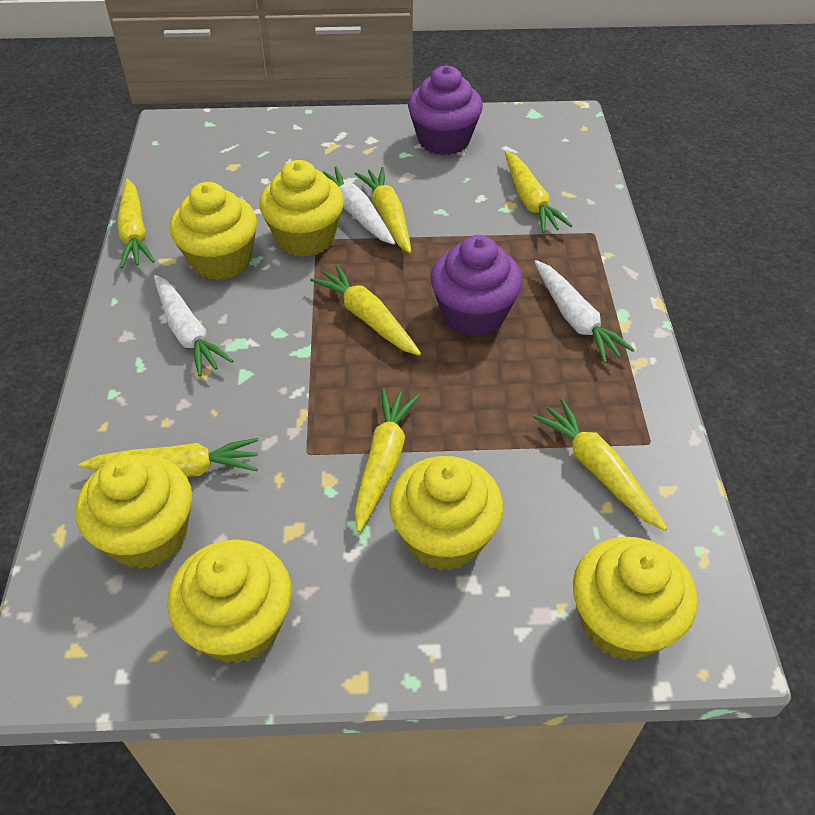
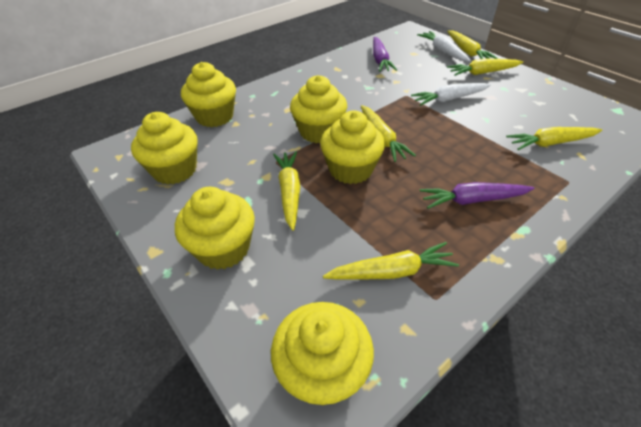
purple carrot: 0 -> 2
purple cupcake: 2 -> 0
white carrot: 3 -> 2
yellow carrot: 7 -> 6

